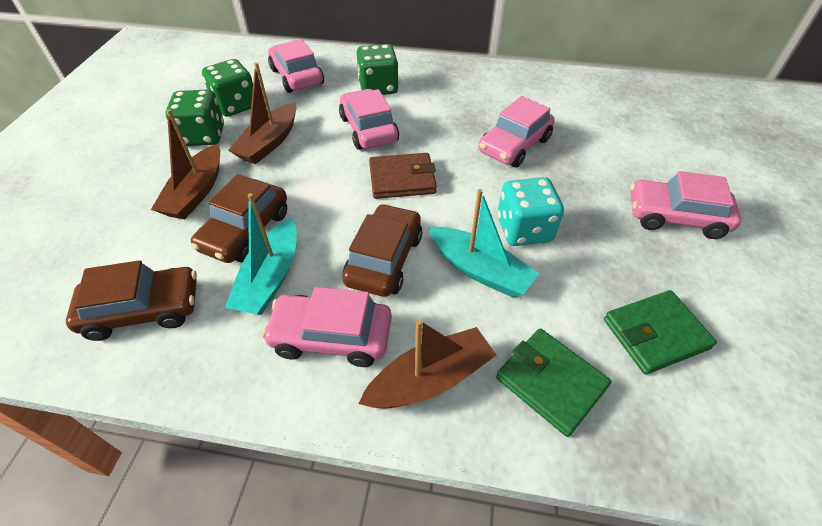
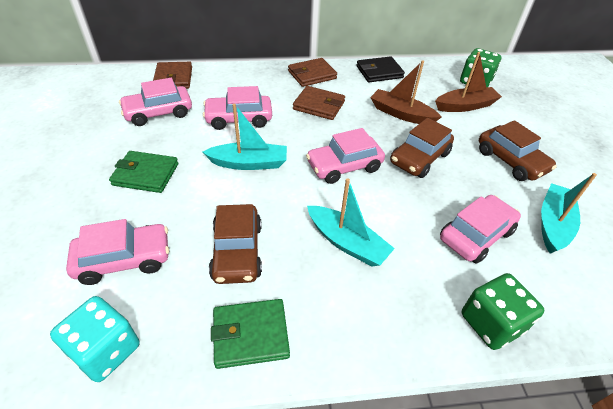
black wallet: 0 -> 1
brown boat: 3 -> 2
brown wallet: 1 -> 3
green dice: 3 -> 2
turquoise boat: 2 -> 3

